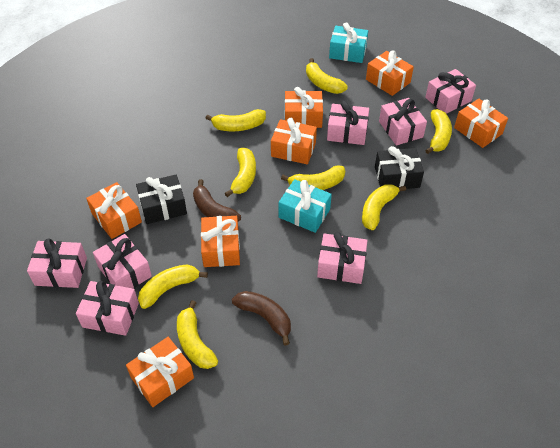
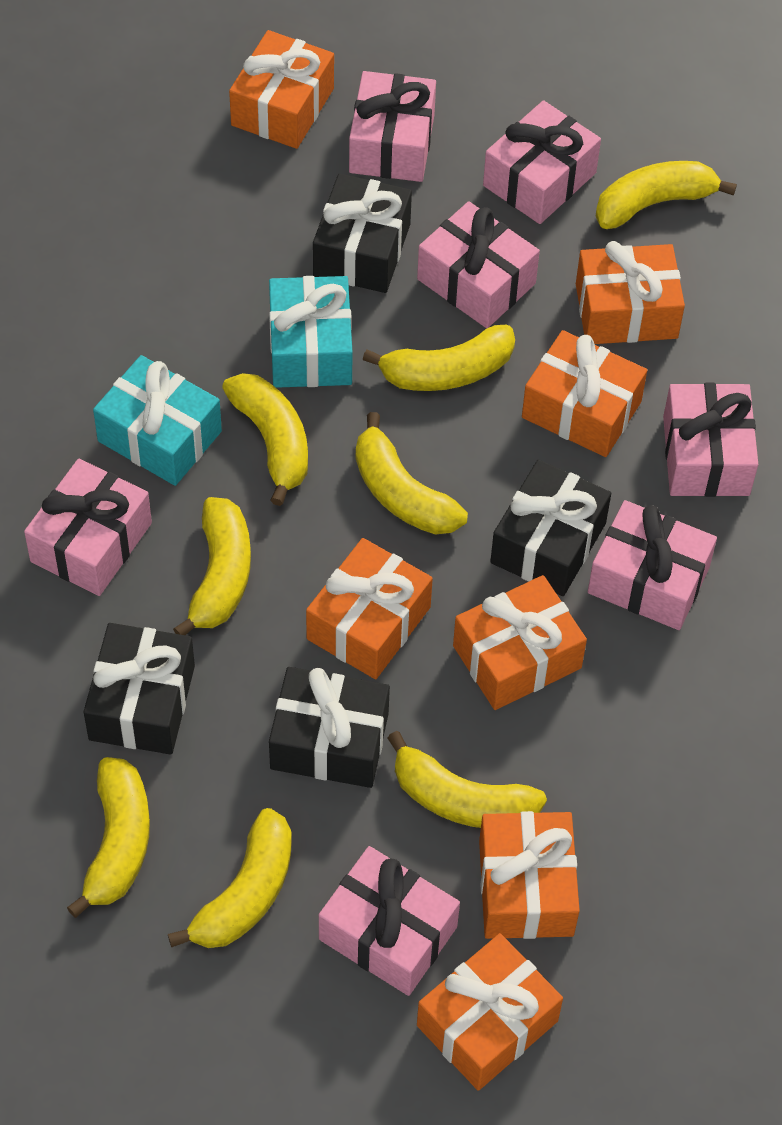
black gift: 2 -> 4
brown banana: 2 -> 0

